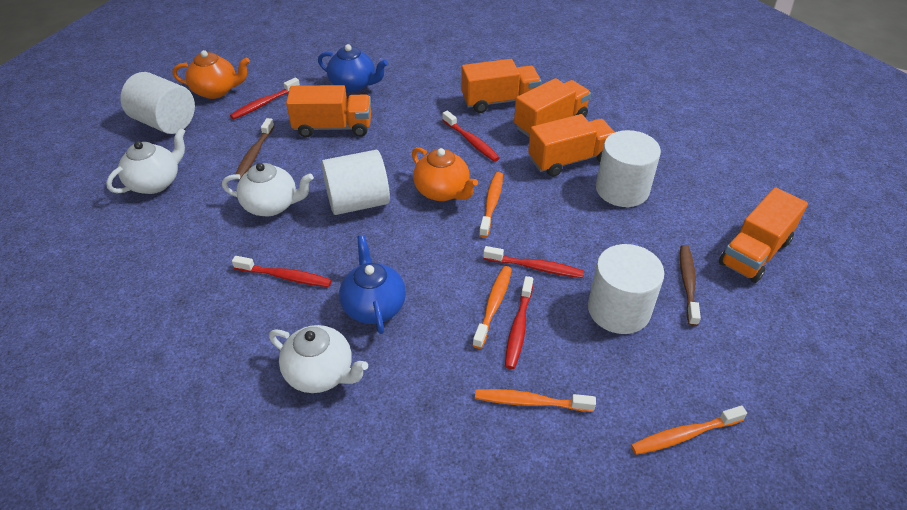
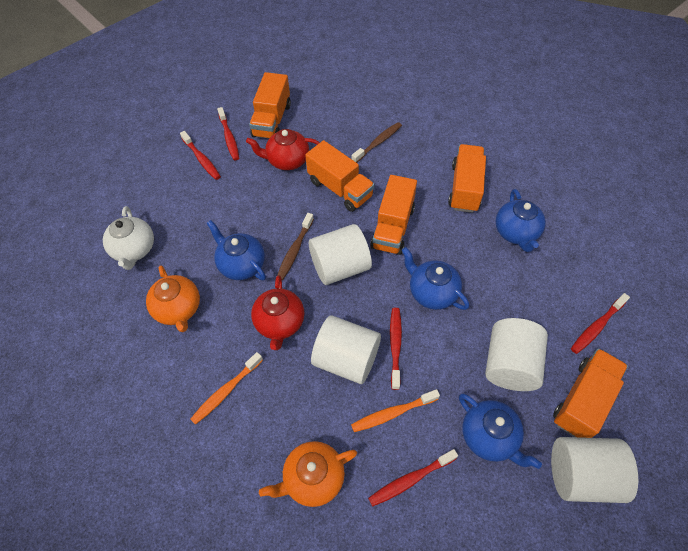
blue teapot: 2 -> 4
orange toothbrush: 4 -> 2
red teapot: 0 -> 2
white teapot: 3 -> 1

